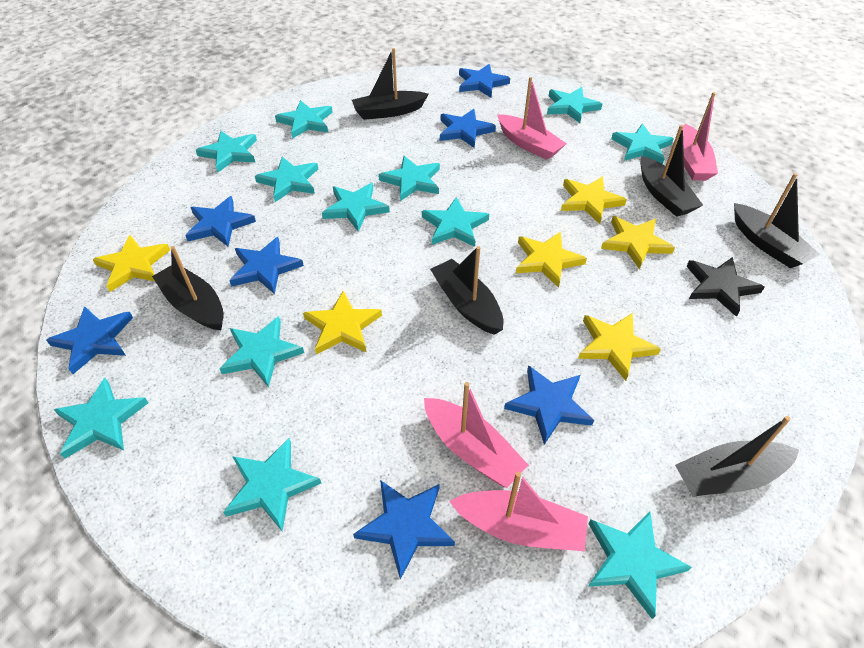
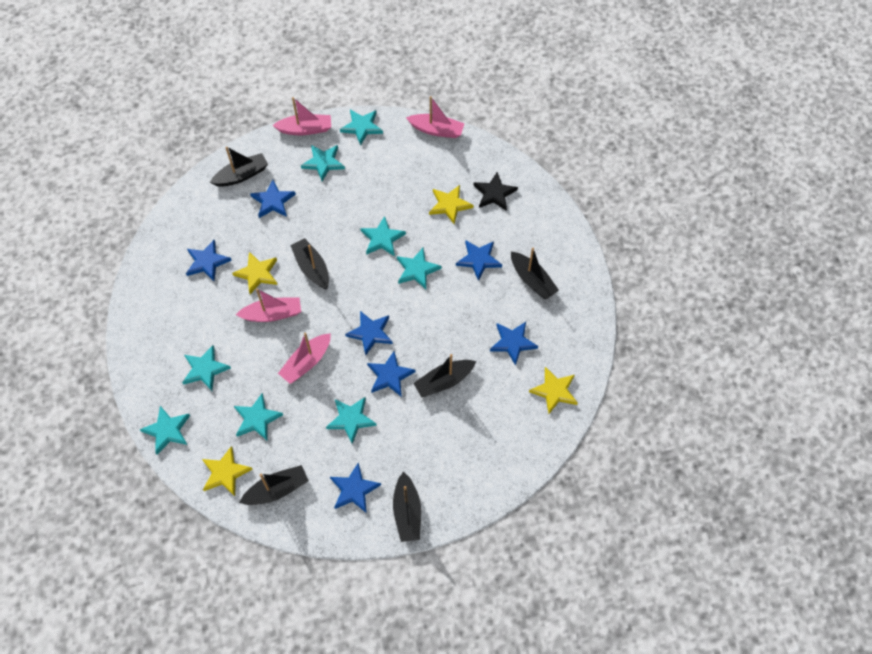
turquoise star: 12 -> 8
yellow star: 6 -> 4

